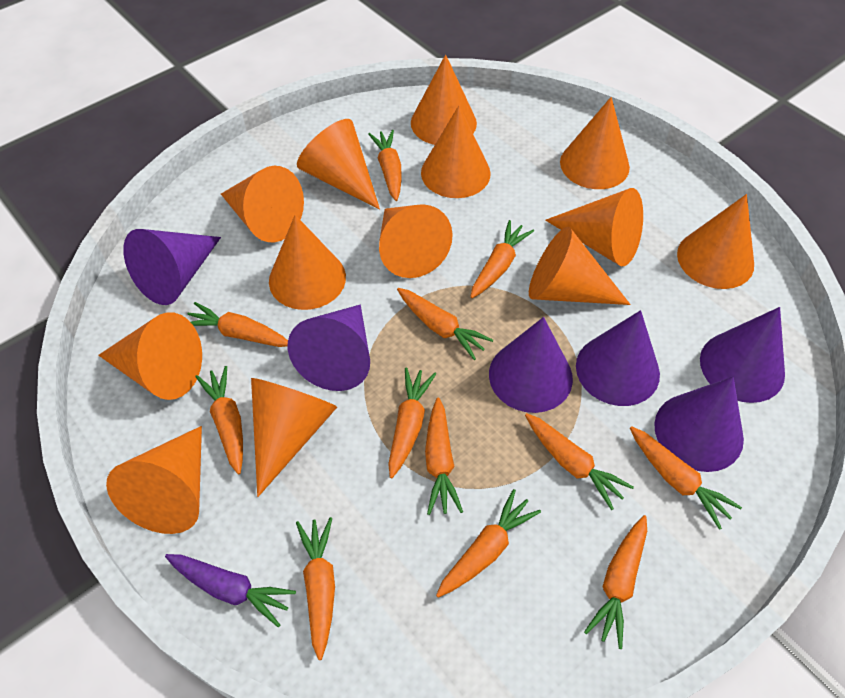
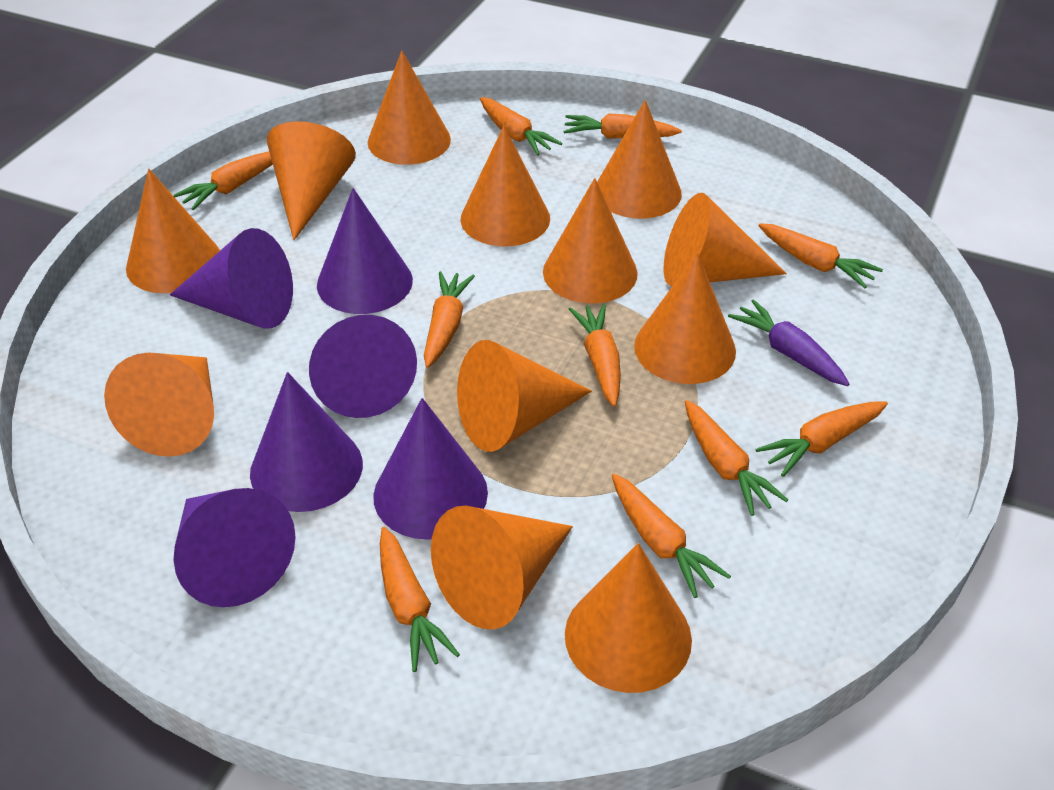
orange carrot: 12 -> 10
orange cone: 13 -> 12

